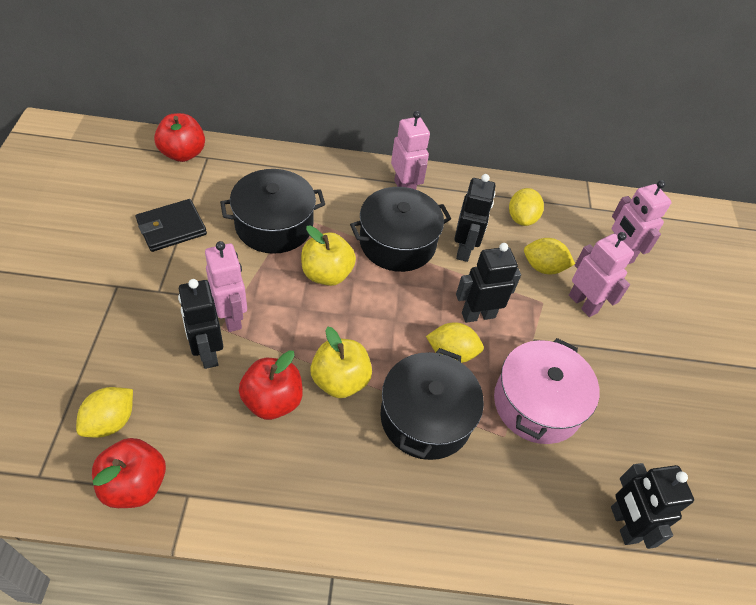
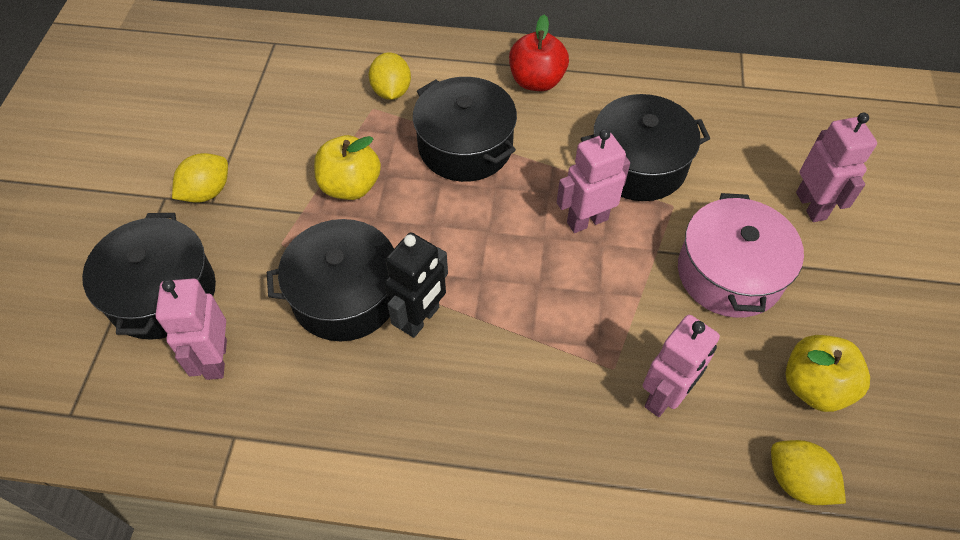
black pot: 3 -> 4
black robot: 4 -> 1
black wallet: 1 -> 0
red apple: 3 -> 1
yellow lemon: 4 -> 3

